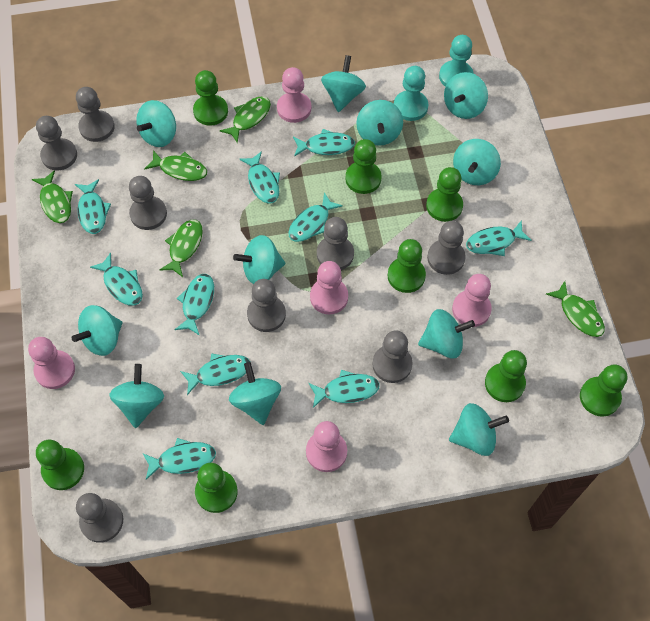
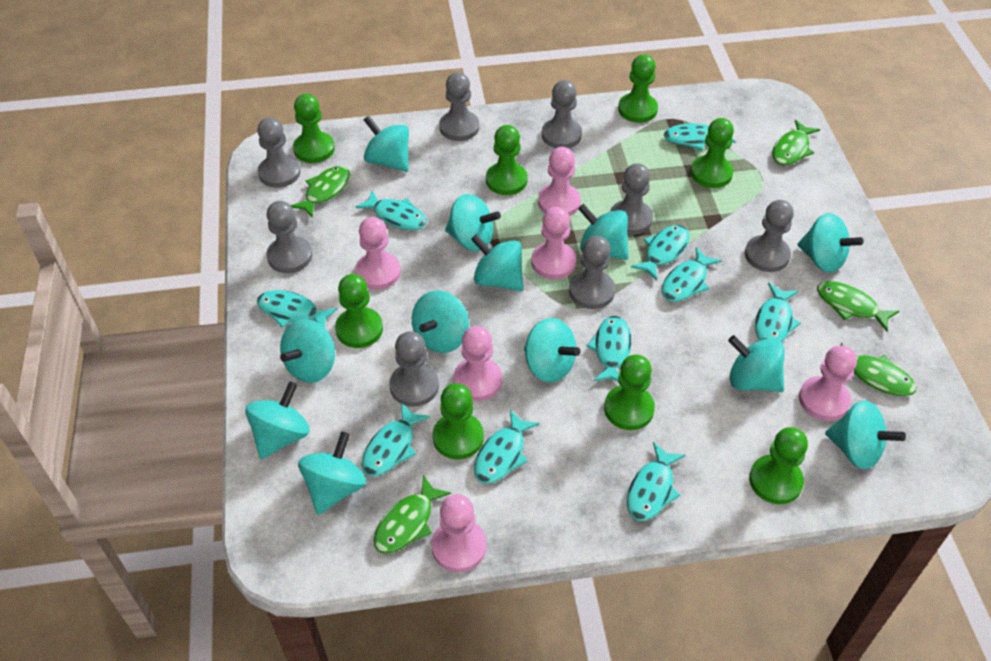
pink pawn: 5 -> 6
turquoise pawn: 2 -> 0
turquoise spinning top: 11 -> 12

